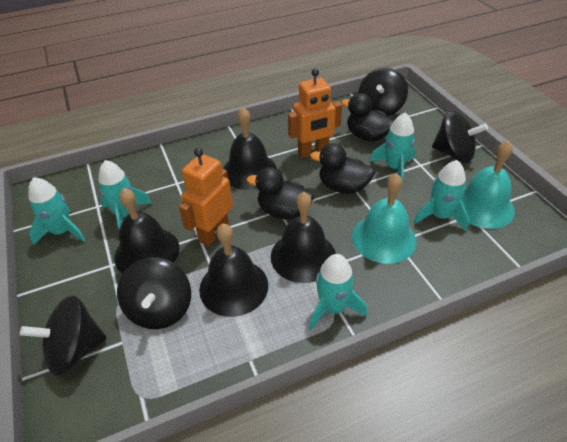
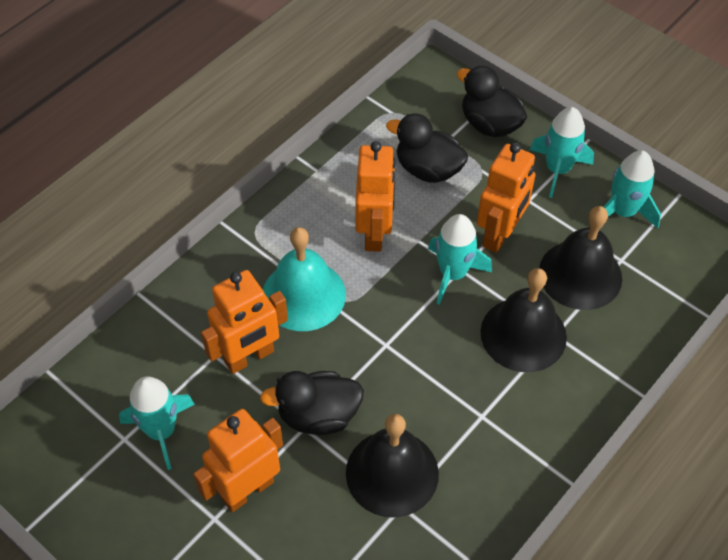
black bell: 4 -> 3
black spinning top: 4 -> 0
orange robot: 2 -> 4
turquoise bell: 2 -> 1
turquoise rocket: 5 -> 4

